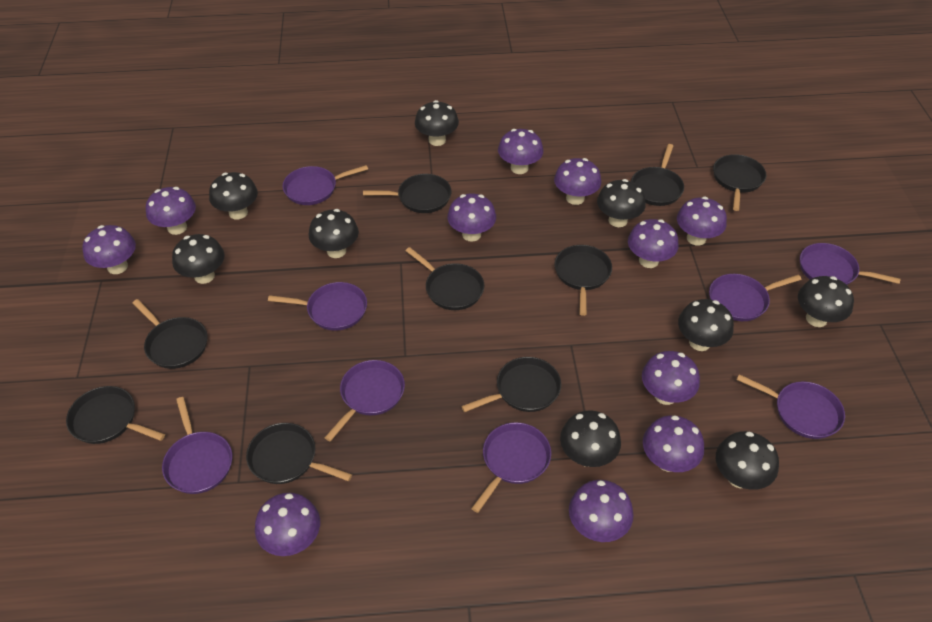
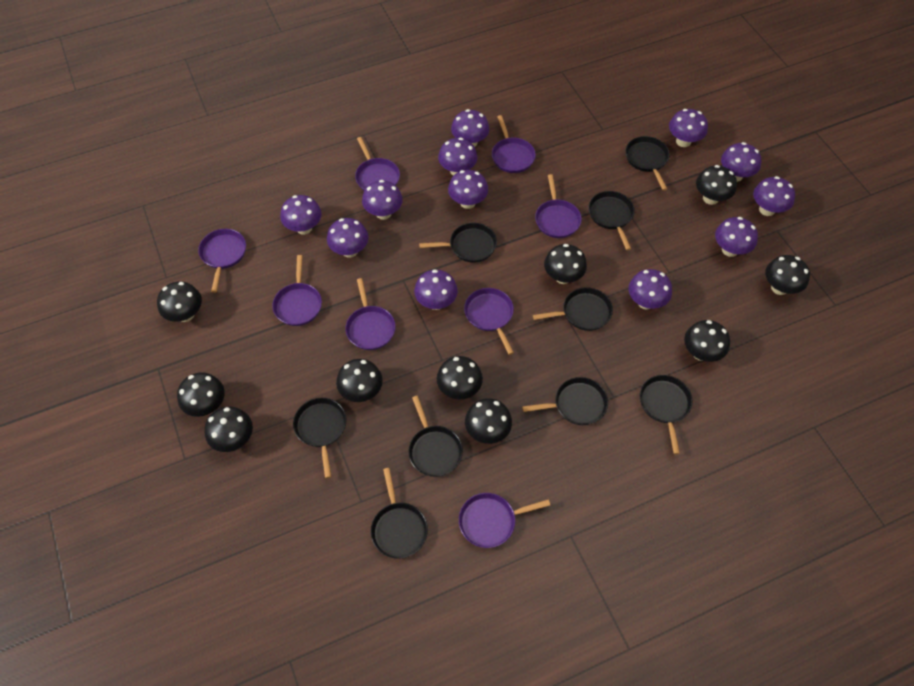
black mushroom: 9 -> 10
purple mushroom: 11 -> 12

